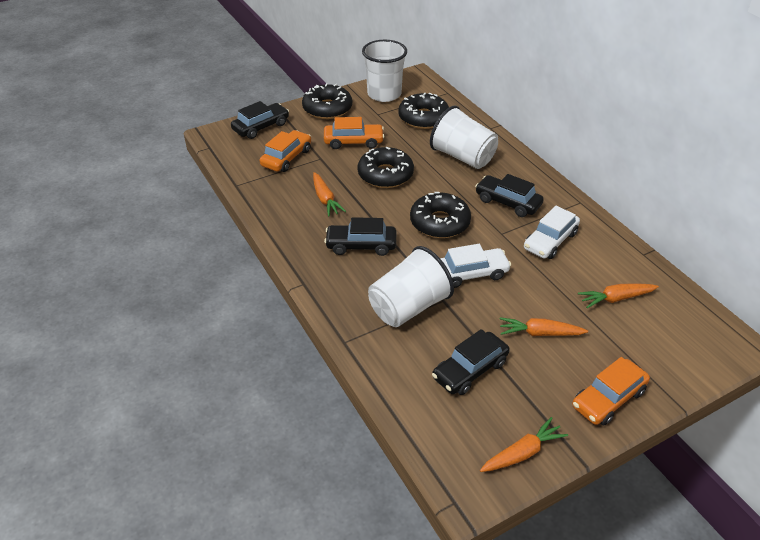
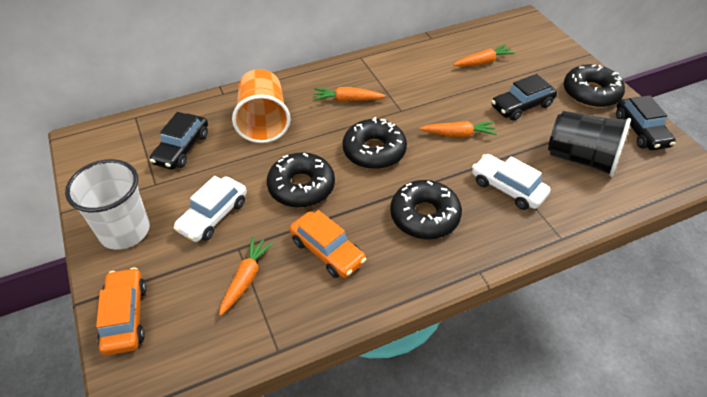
black car: 4 -> 3
black cup: 0 -> 1
orange car: 3 -> 2
orange cup: 0 -> 1
white cup: 3 -> 1

